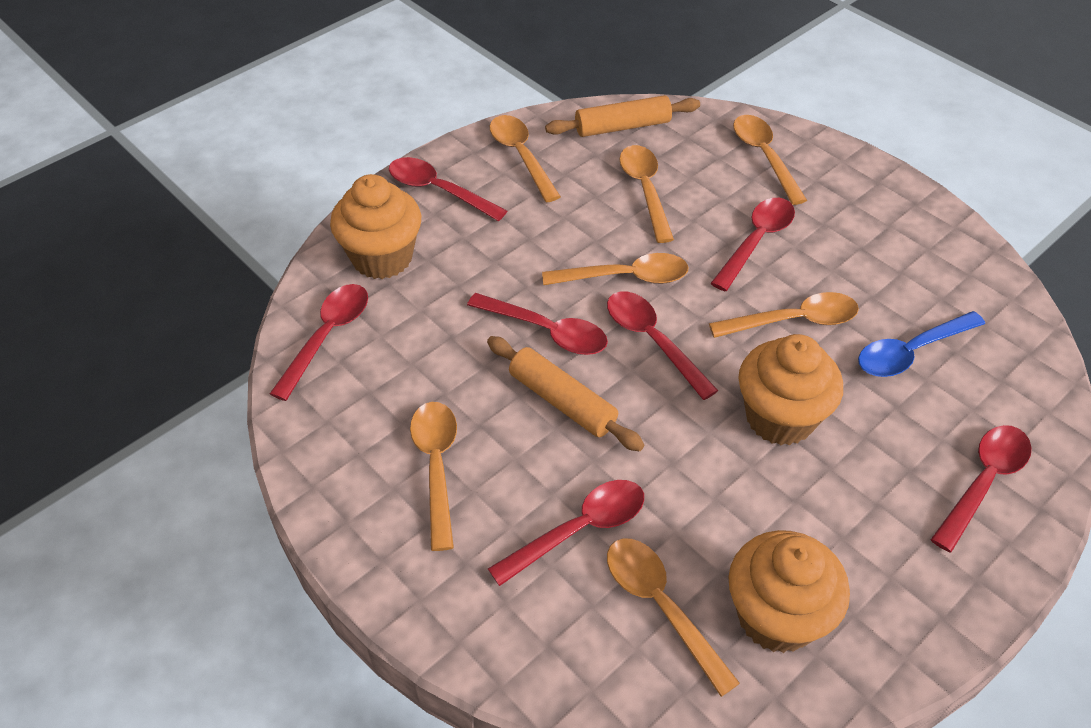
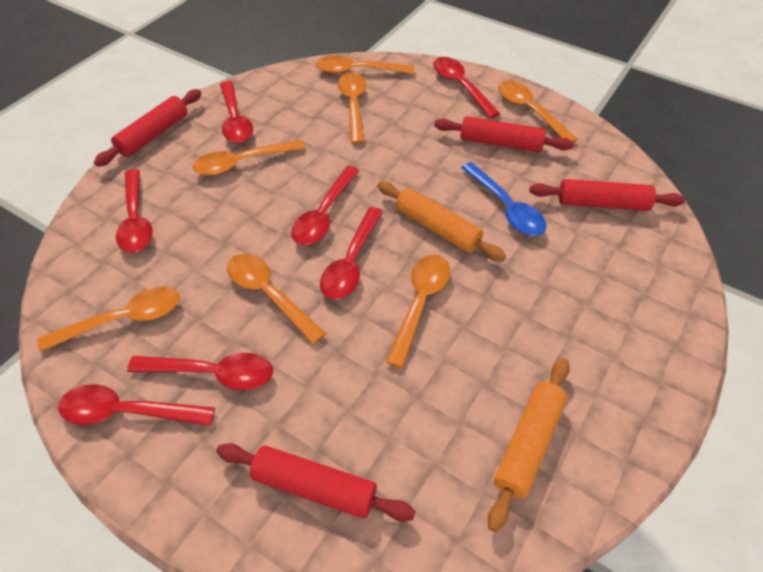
orange cupcake: 3 -> 0
red rolling pin: 0 -> 4

